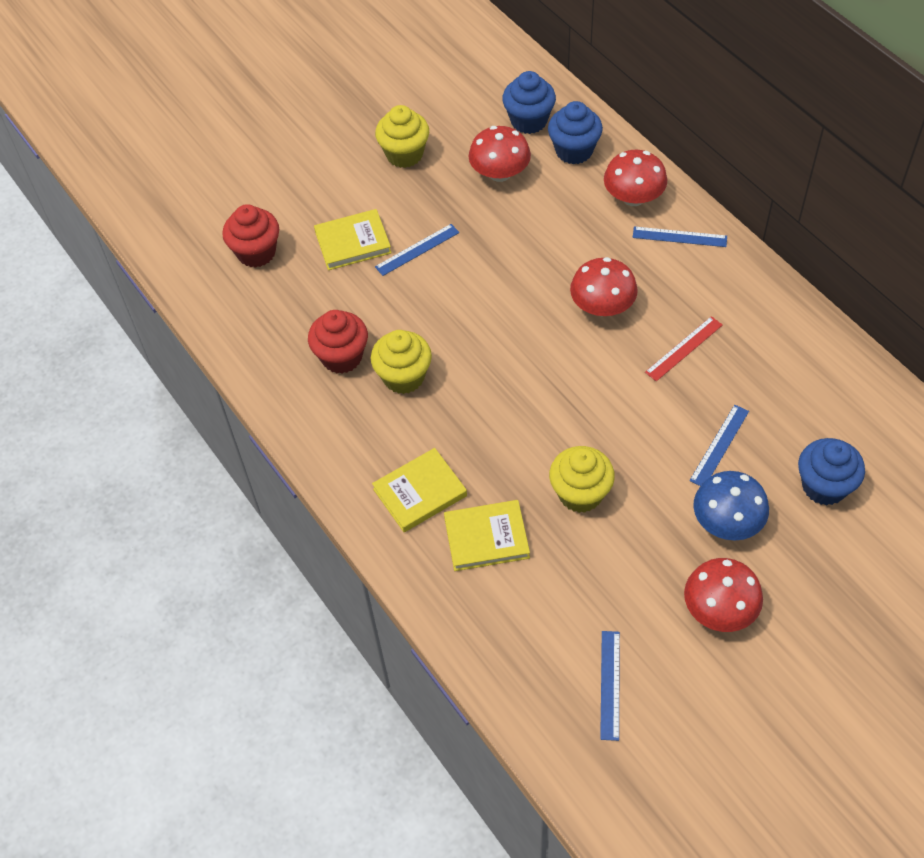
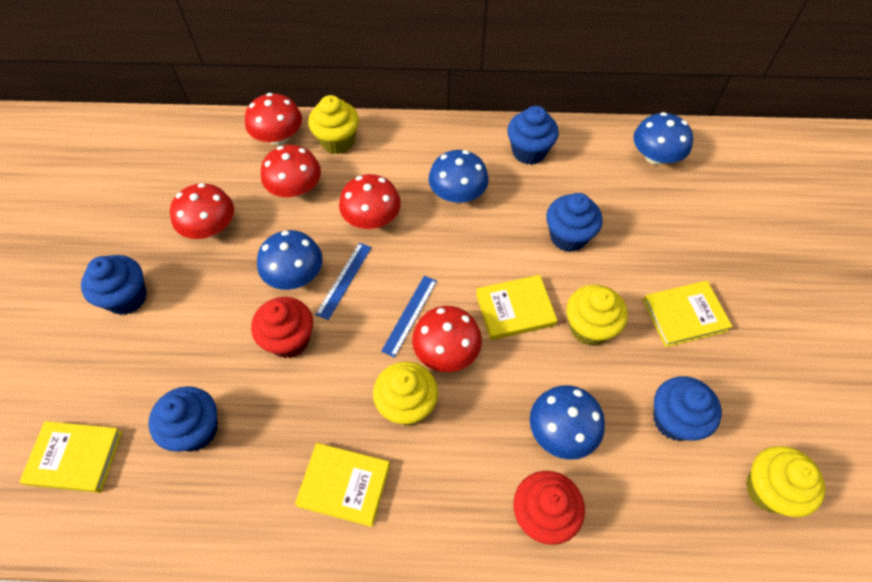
blue cupcake: 3 -> 5
blue mushroom: 1 -> 4
blue ruler: 4 -> 2
red mushroom: 4 -> 5
red ruler: 1 -> 0
yellow book: 3 -> 4
yellow cupcake: 3 -> 4

